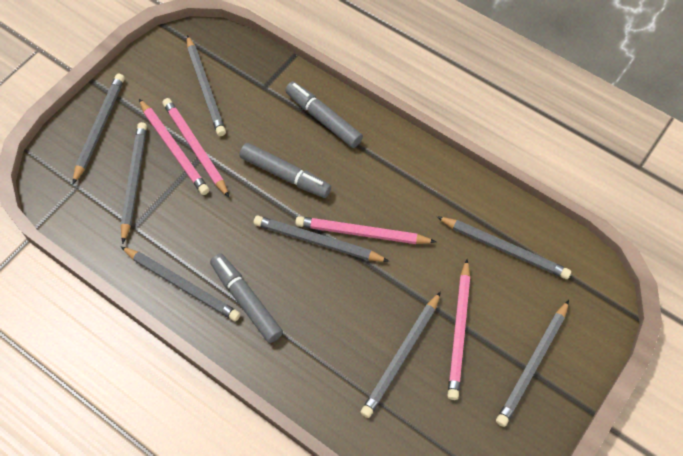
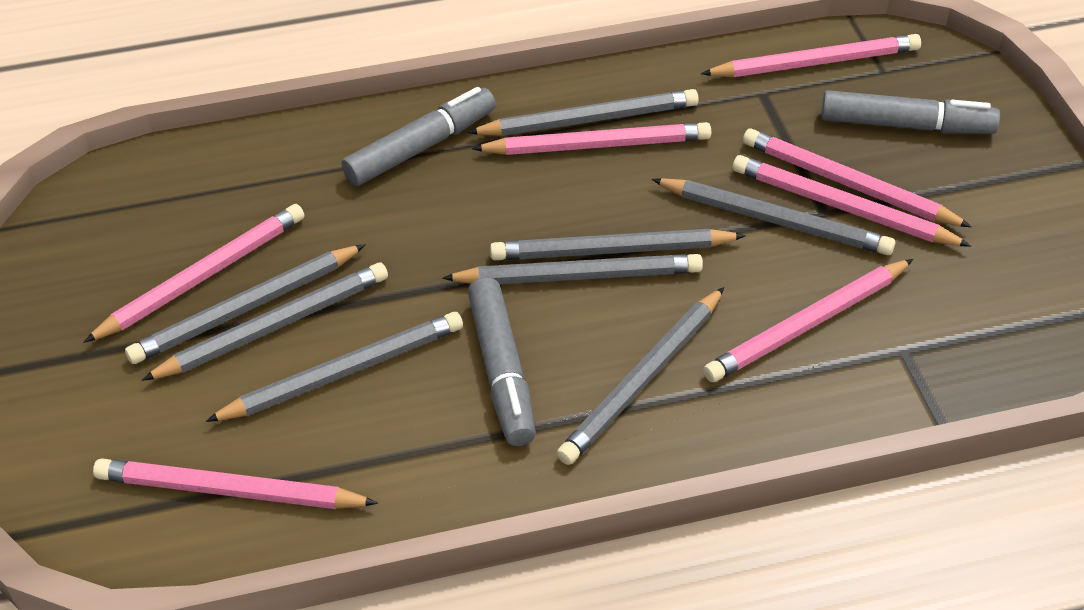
pink pencil: 4 -> 7

